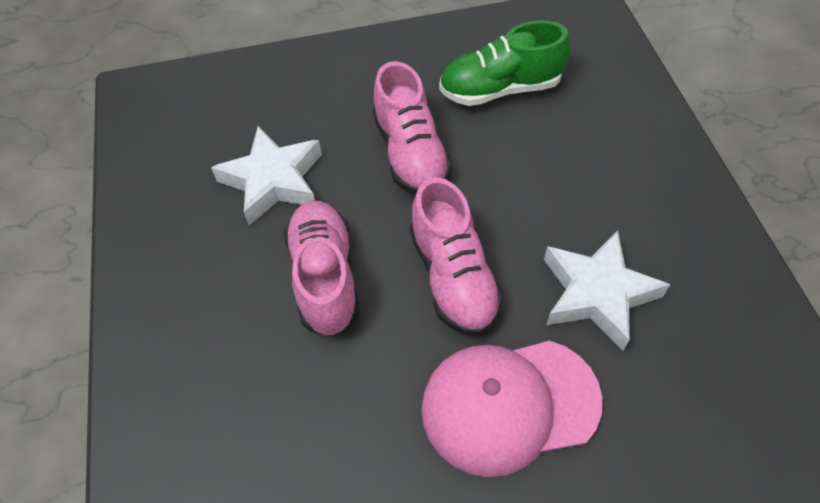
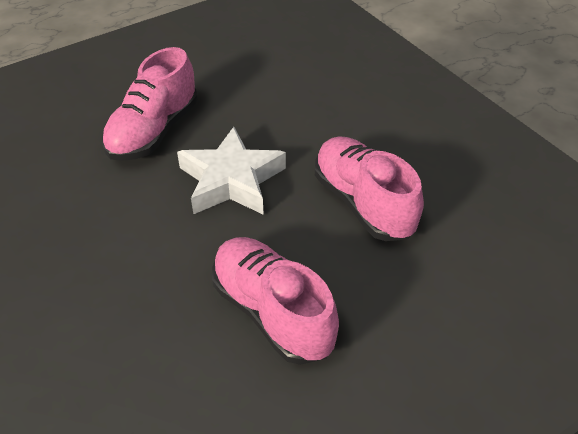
green shoe: 1 -> 0
pink cap: 1 -> 0
white star: 2 -> 1

